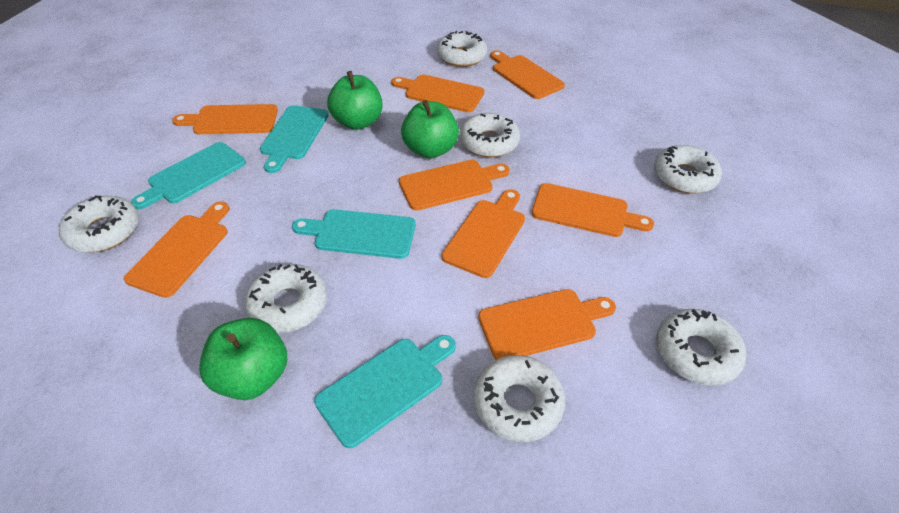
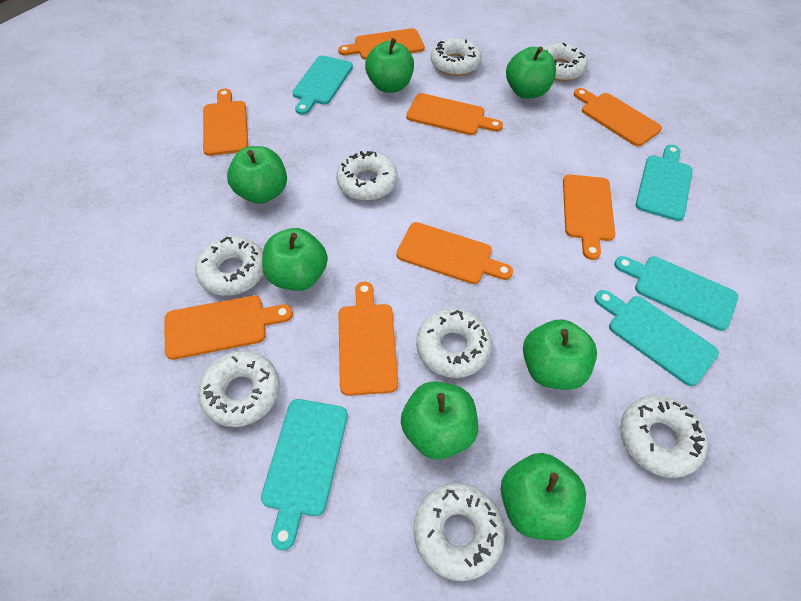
green apple: 3 -> 7
turquoise cutting board: 4 -> 5
white donut: 7 -> 8

